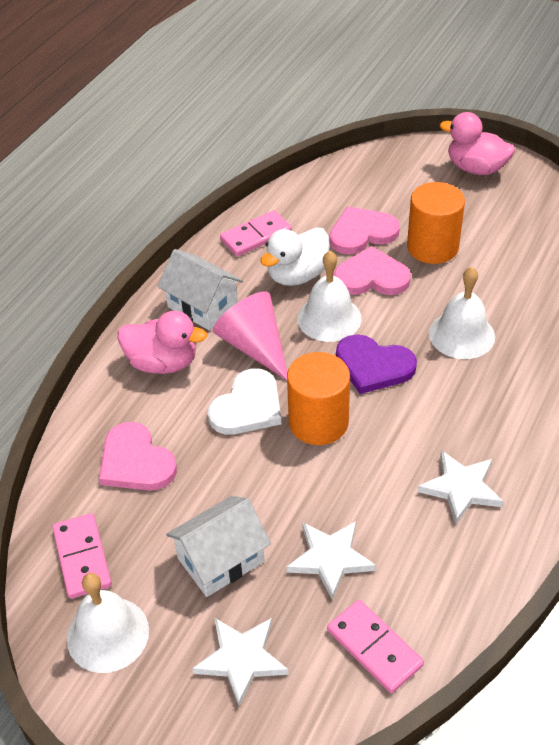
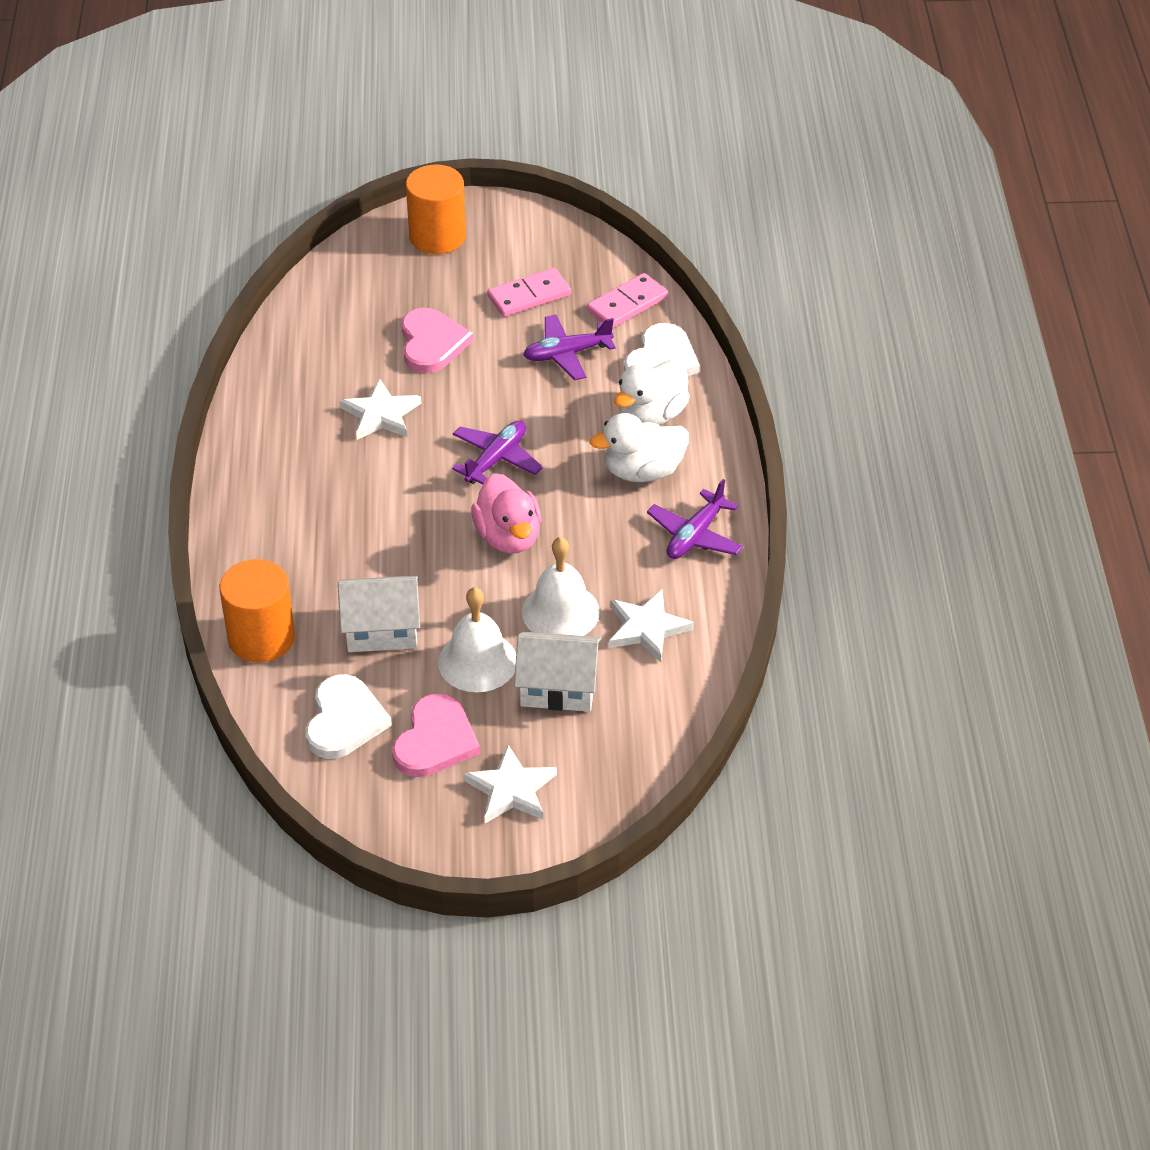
pink cone: 1 -> 0
pink domino: 3 -> 2
pink duck: 2 -> 1
pink heart: 3 -> 2
purple heart: 1 -> 0
purple plane: 0 -> 3
white bell: 3 -> 2
white duck: 1 -> 2
white heart: 1 -> 2

